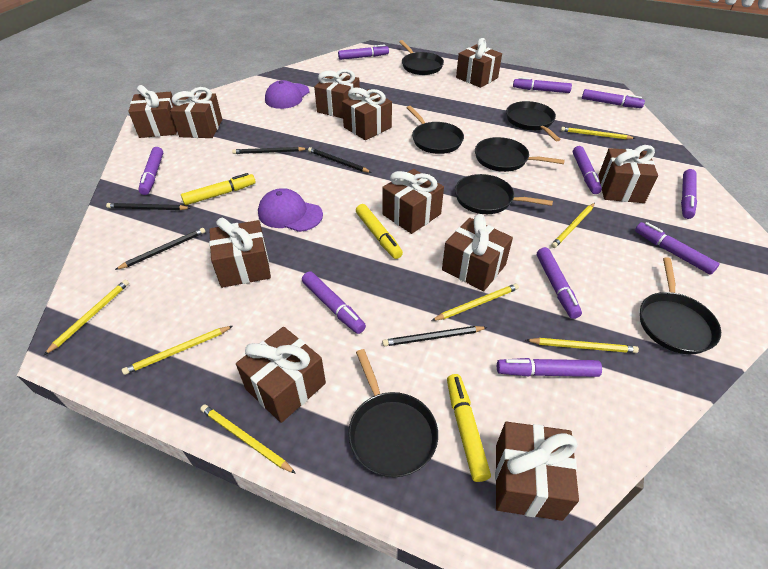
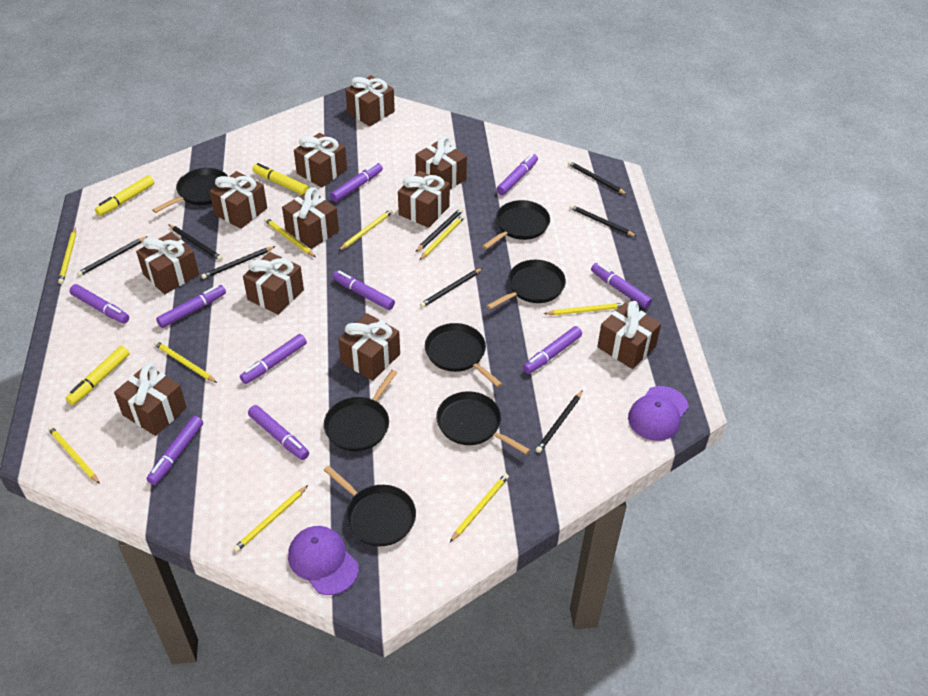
black pencil: 5 -> 8
yellow pencil: 7 -> 9

